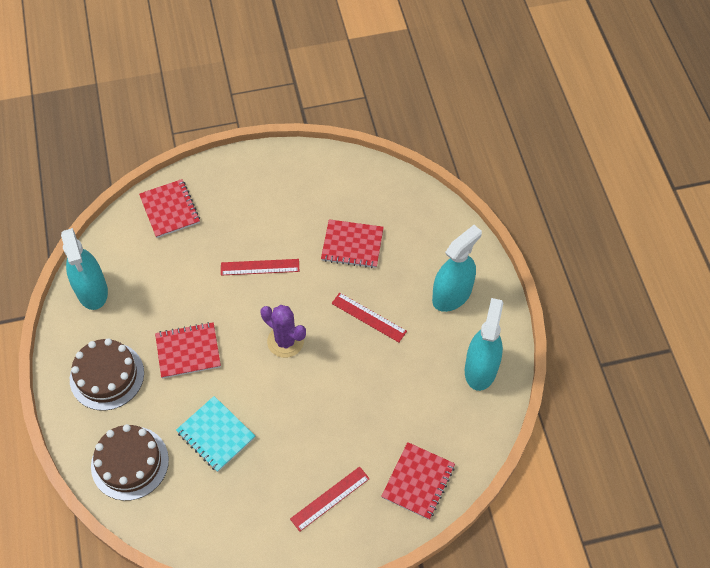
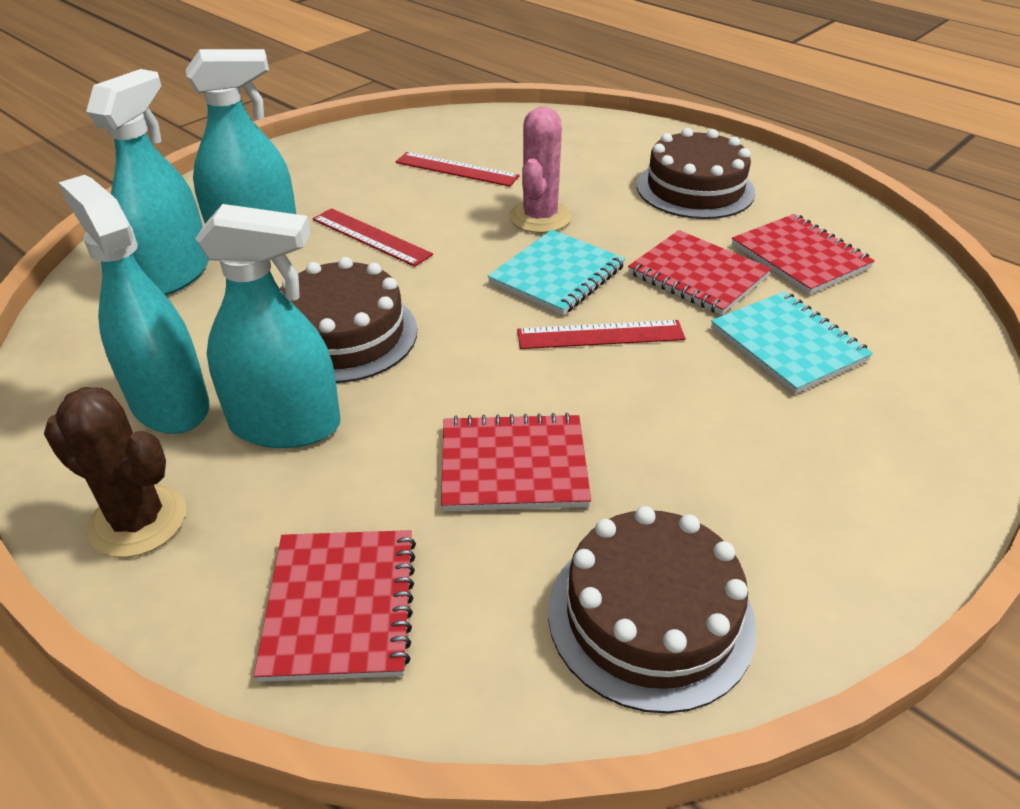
brown cactus: 0 -> 1
brown cake: 2 -> 3
pink cactus: 0 -> 1
purple cactus: 1 -> 0
turquoise notebook: 1 -> 2
turquoise spray bottle: 3 -> 4

